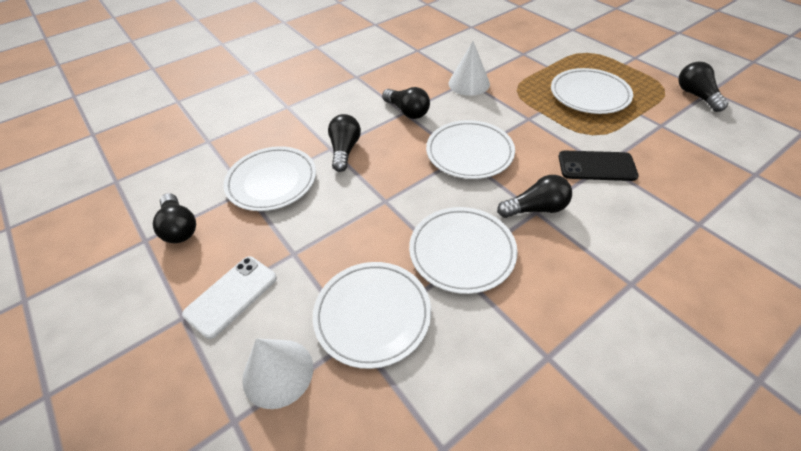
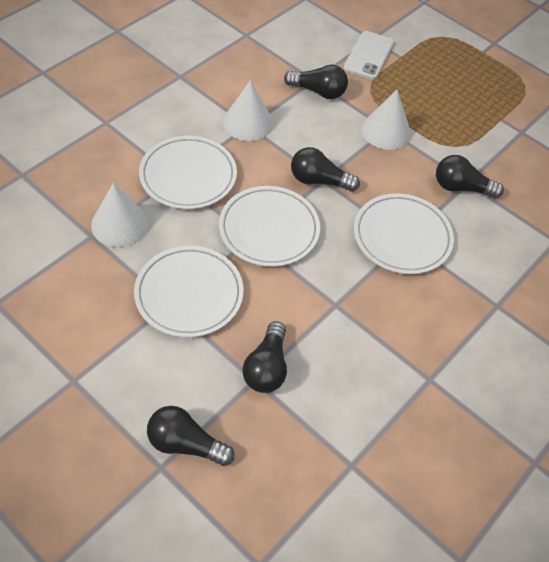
black phone: 1 -> 0
white cone: 2 -> 3
white plate: 5 -> 4

